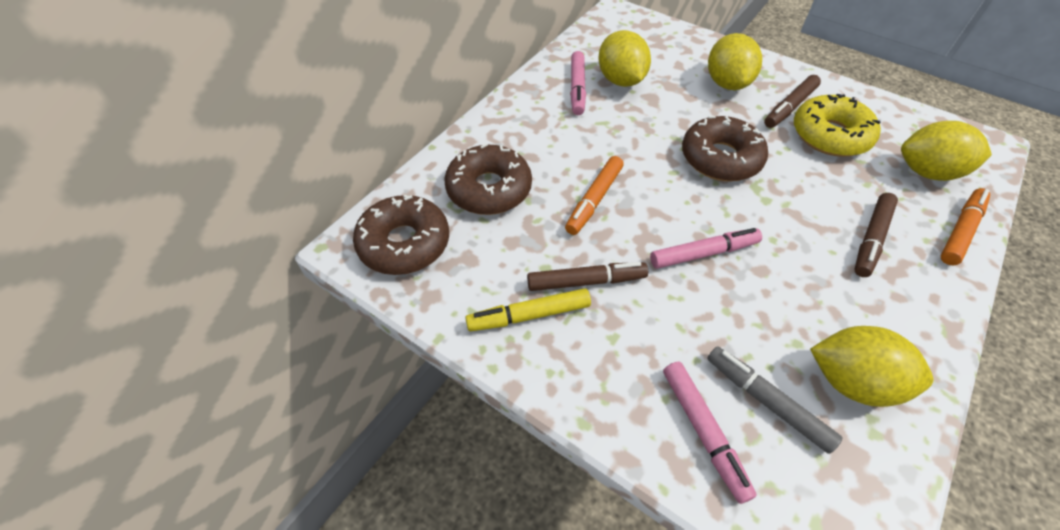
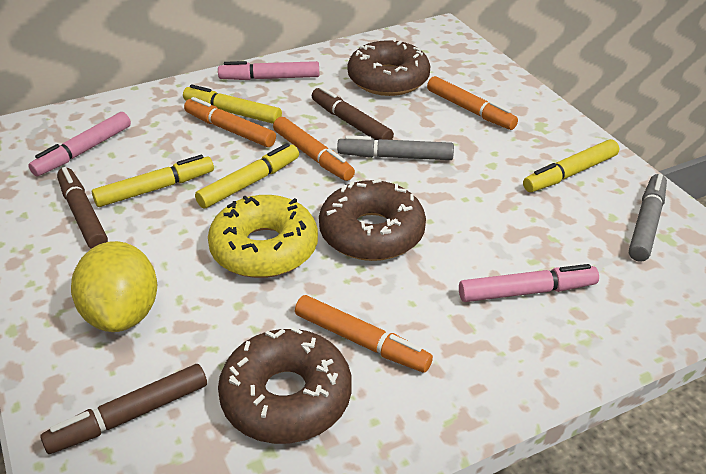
grey marker: 1 -> 2
orange marker: 2 -> 4
yellow lemon: 4 -> 1
yellow marker: 1 -> 4

